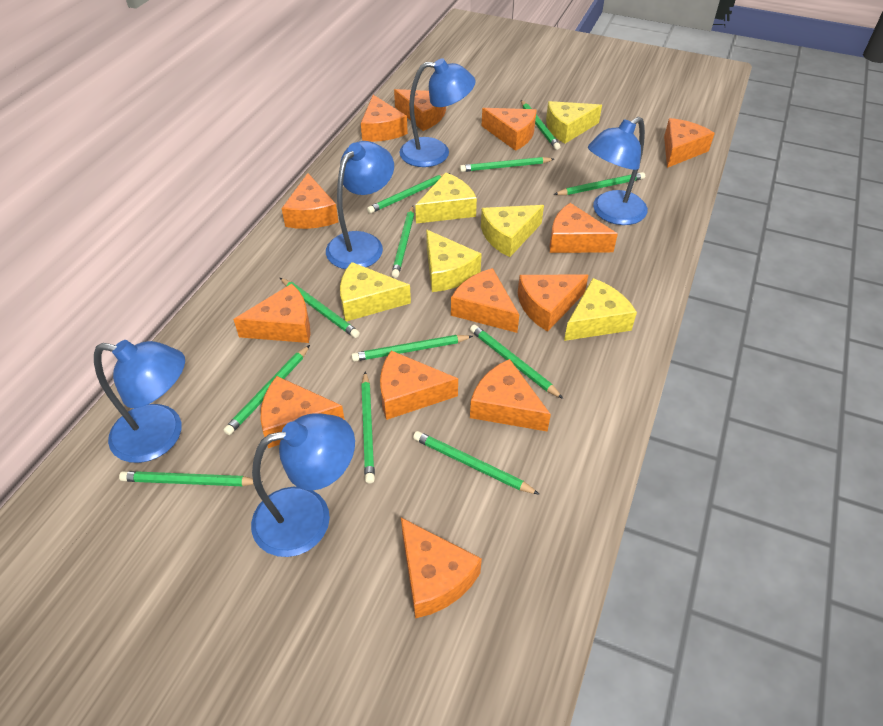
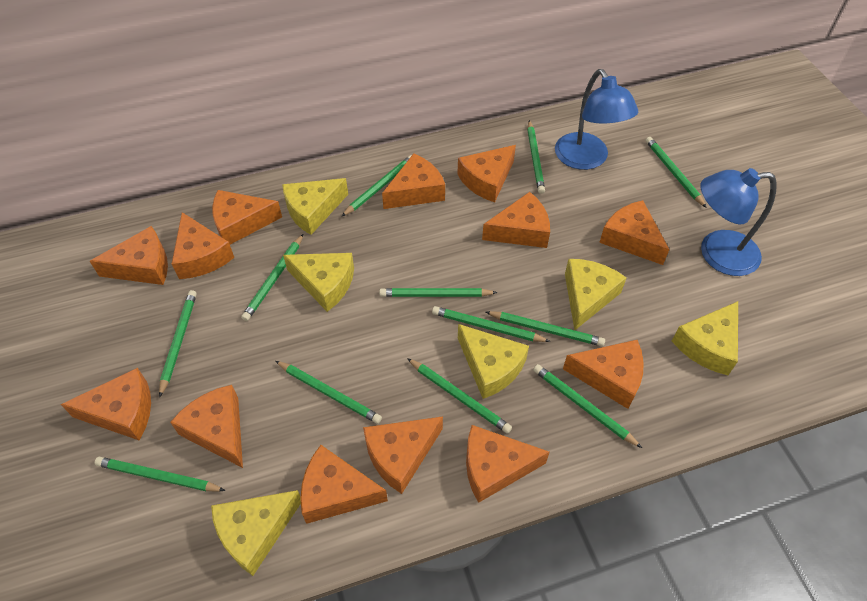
blue lamp: 5 -> 2

